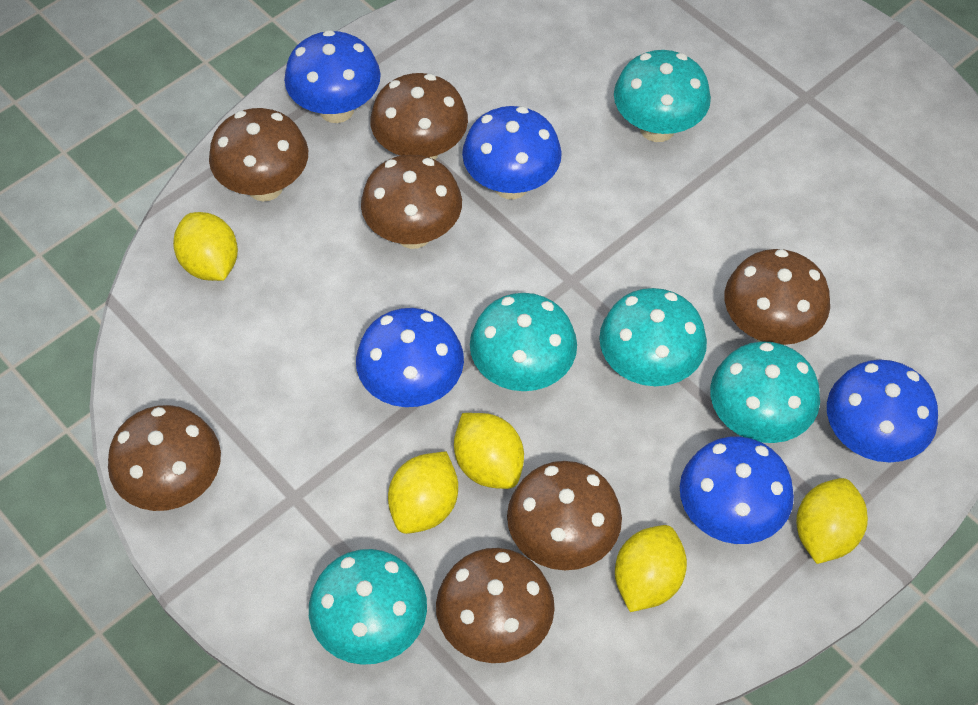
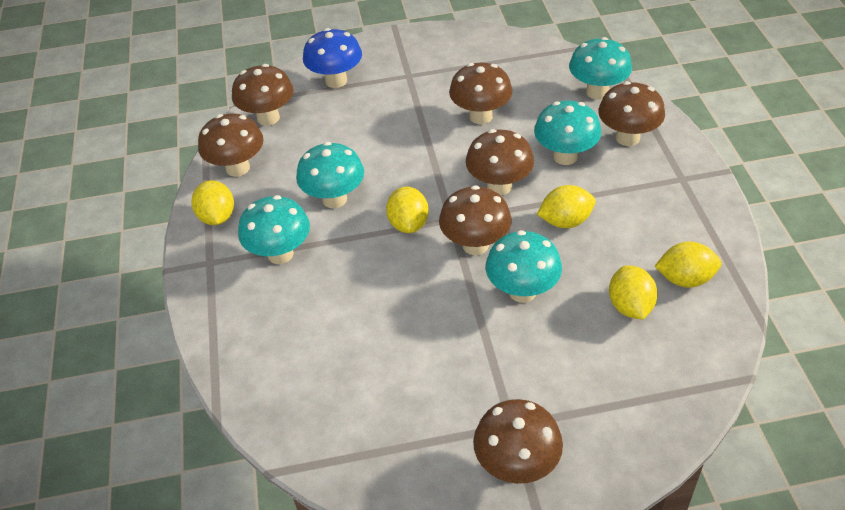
blue mushroom: 5 -> 1

